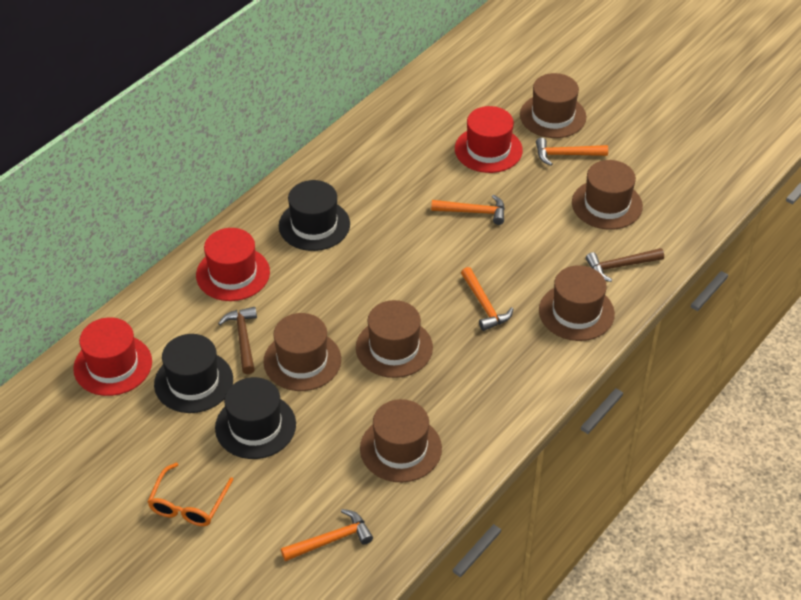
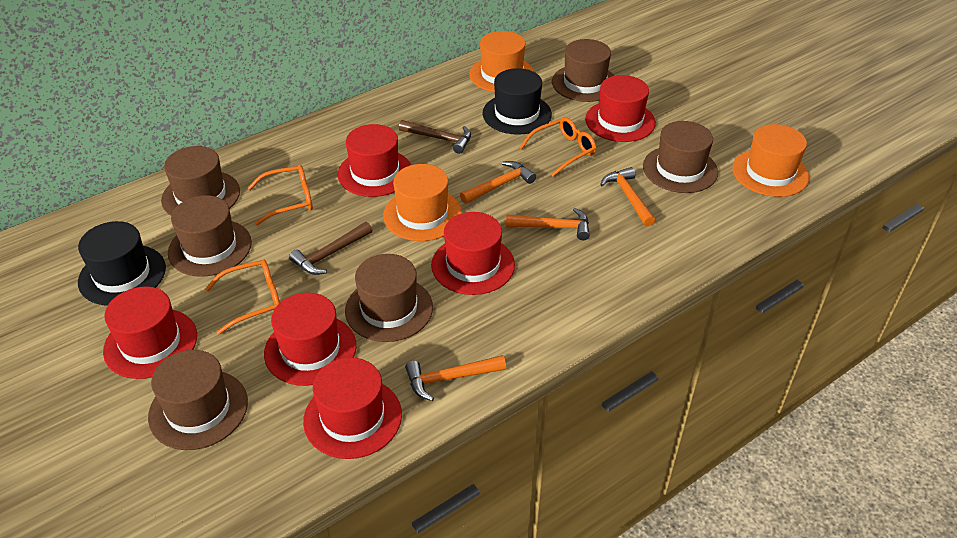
black hat: 3 -> 2
orange glasses: 1 -> 3
orange hat: 0 -> 3
red hat: 3 -> 6

